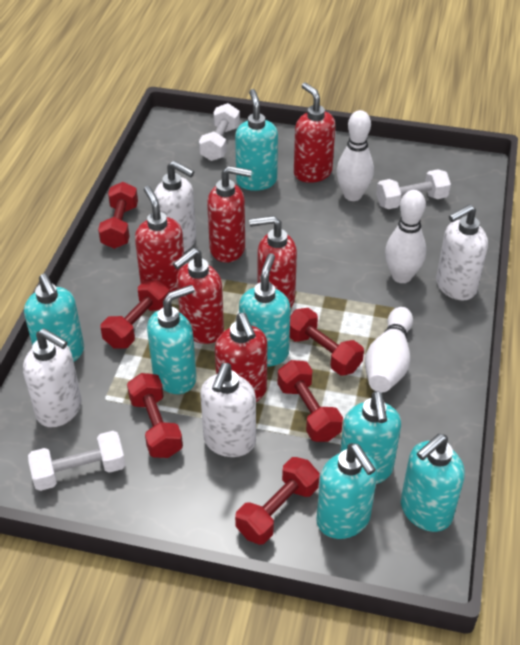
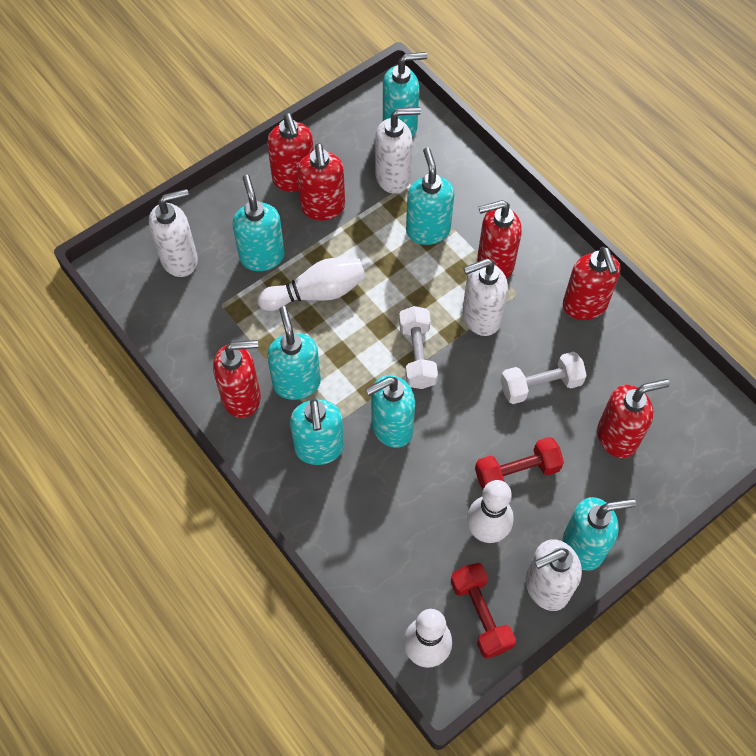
red dumbbell: 6 -> 2
white dumbbell: 3 -> 2

